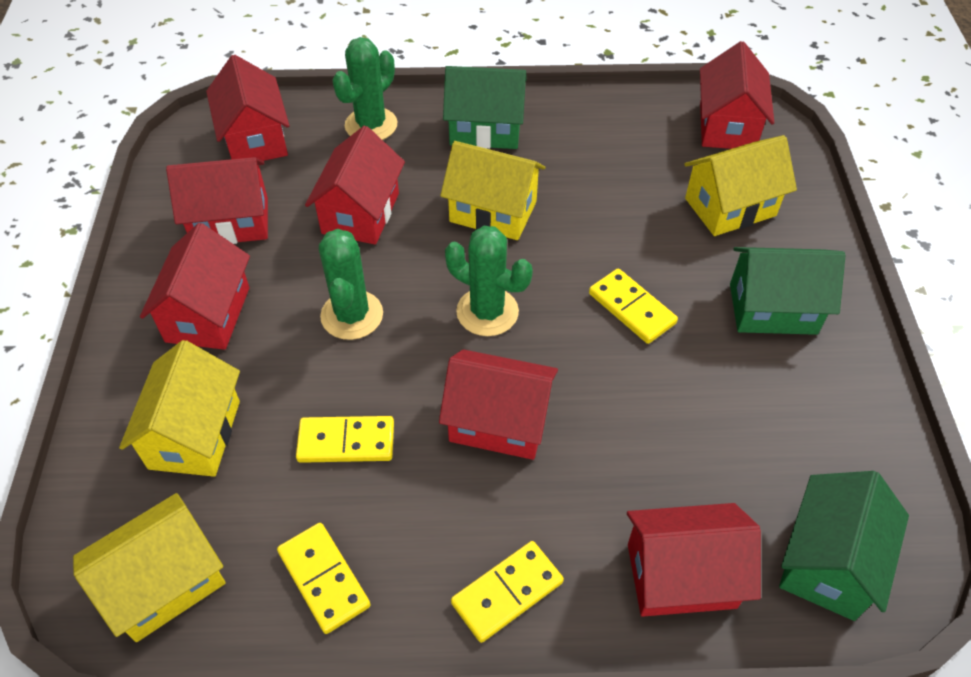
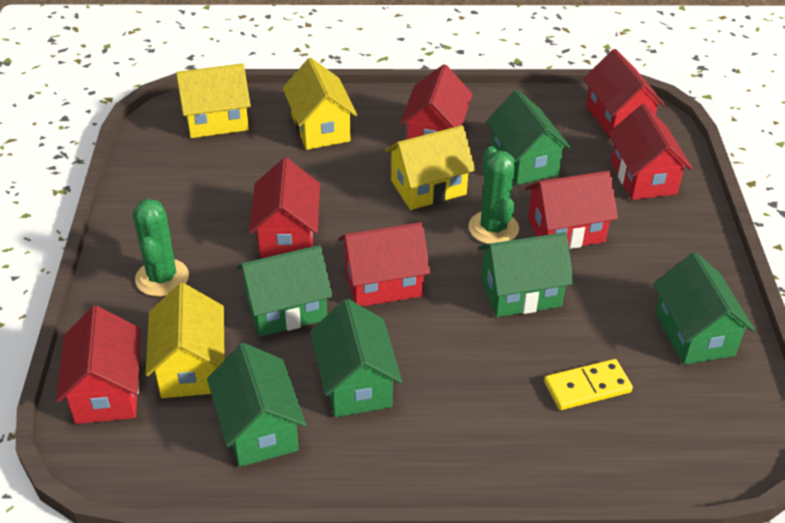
green cactus: 3 -> 2
green house: 3 -> 6
yellow domino: 4 -> 1

